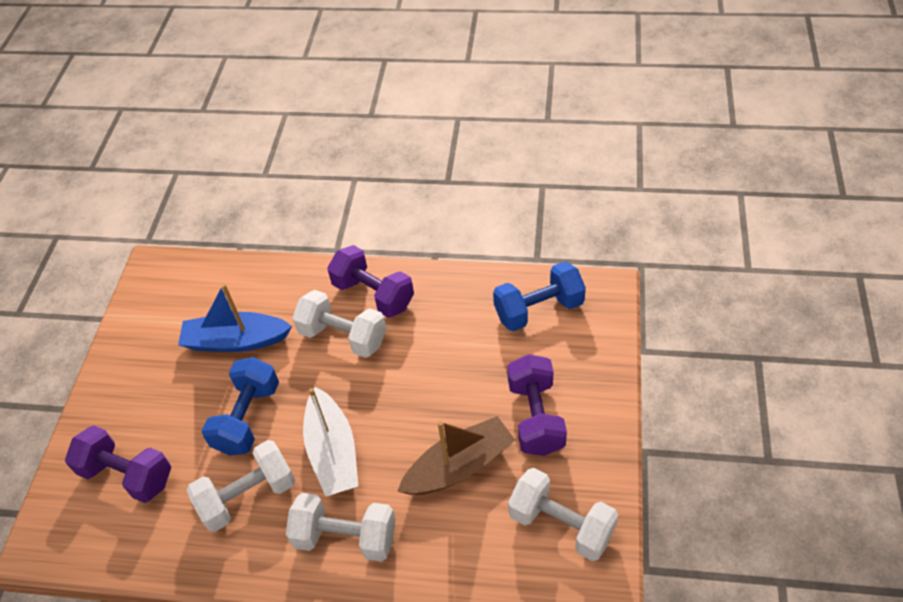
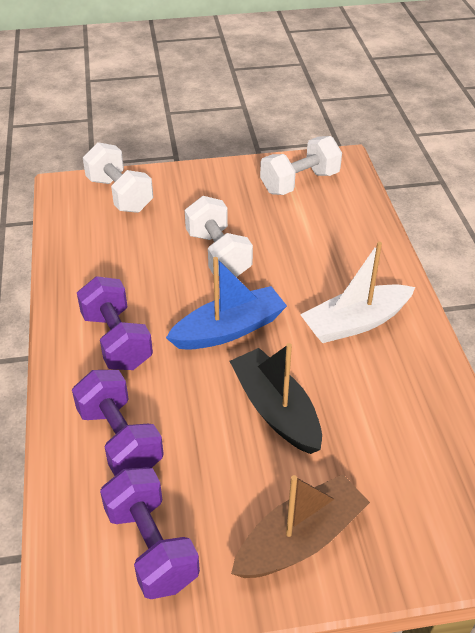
black boat: 0 -> 1
blue dumbbell: 2 -> 0
white dumbbell: 4 -> 3

